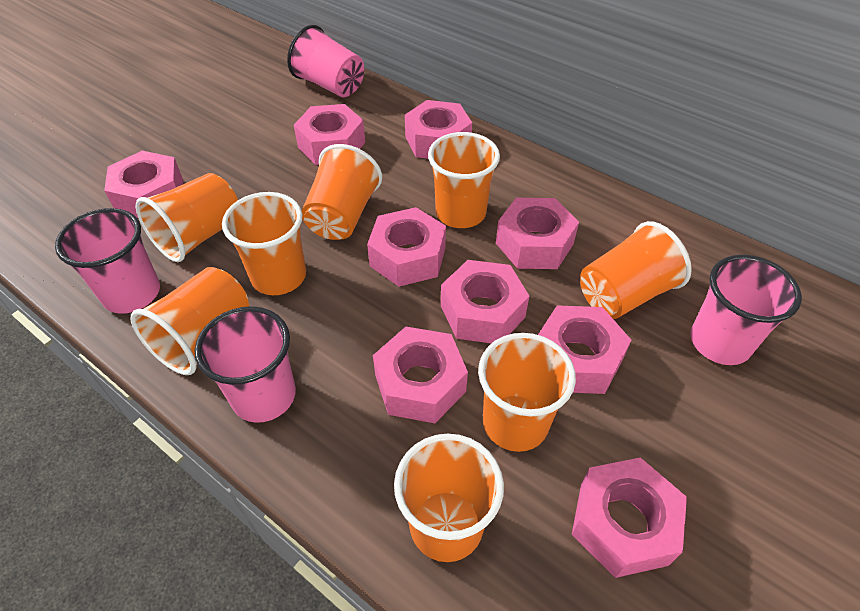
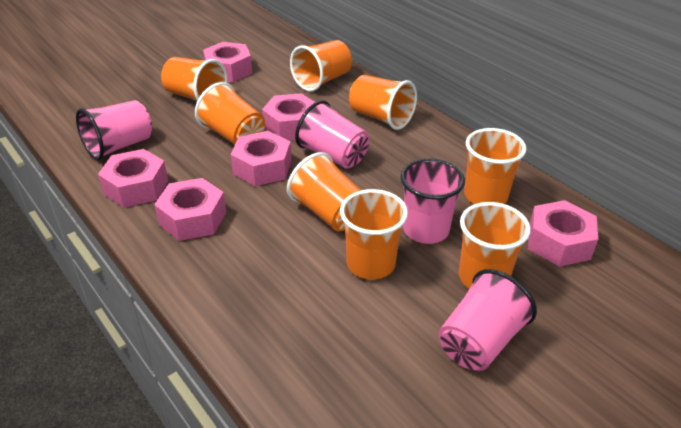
pink nut: 9 -> 6

